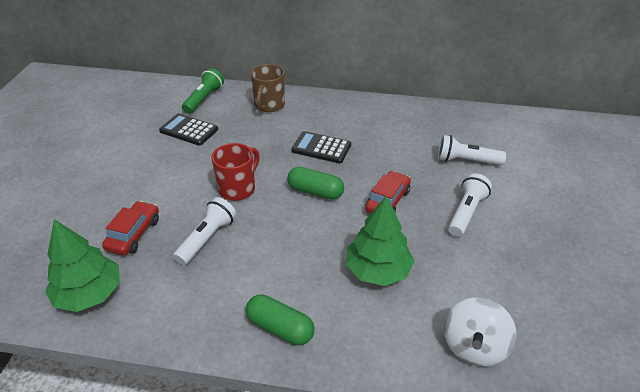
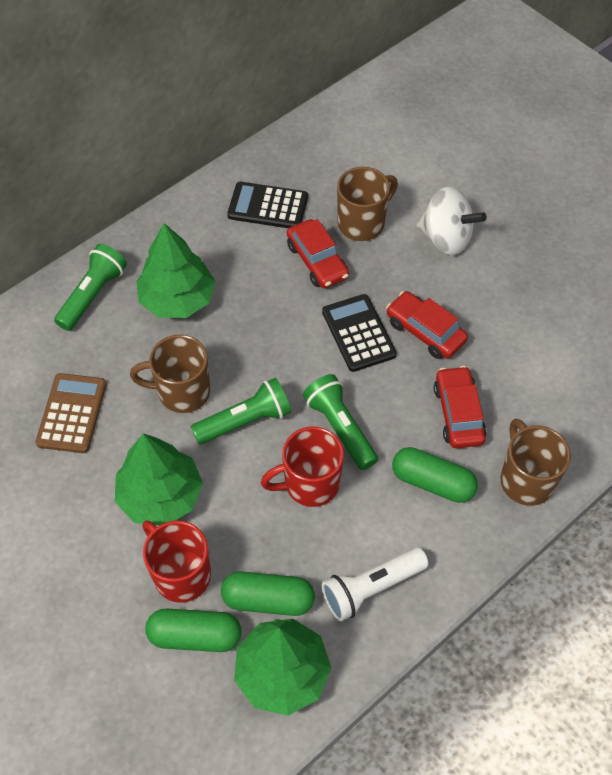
brown calculator: 0 -> 1
brown mug: 1 -> 3
green capsule: 2 -> 3
green flashlight: 1 -> 3
green tree: 2 -> 3
red car: 2 -> 3
red mug: 1 -> 2
white flashlight: 3 -> 1

